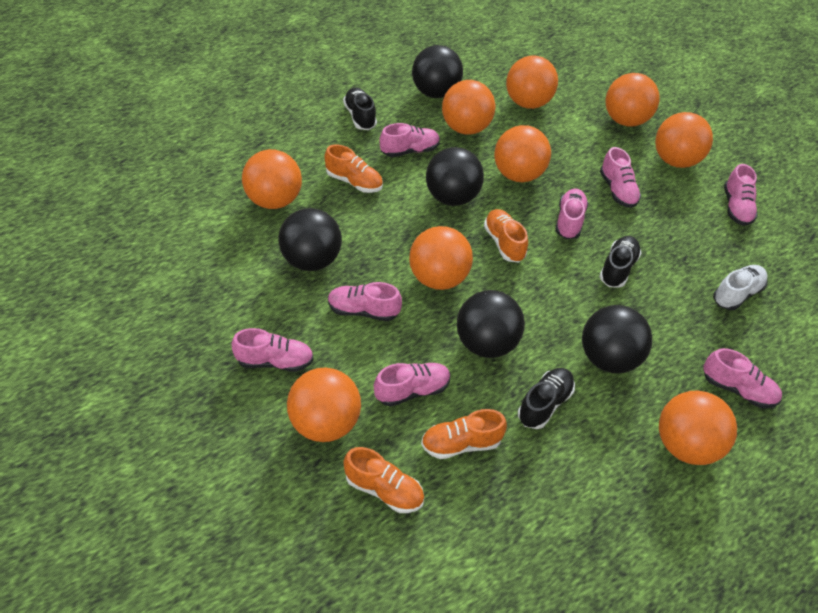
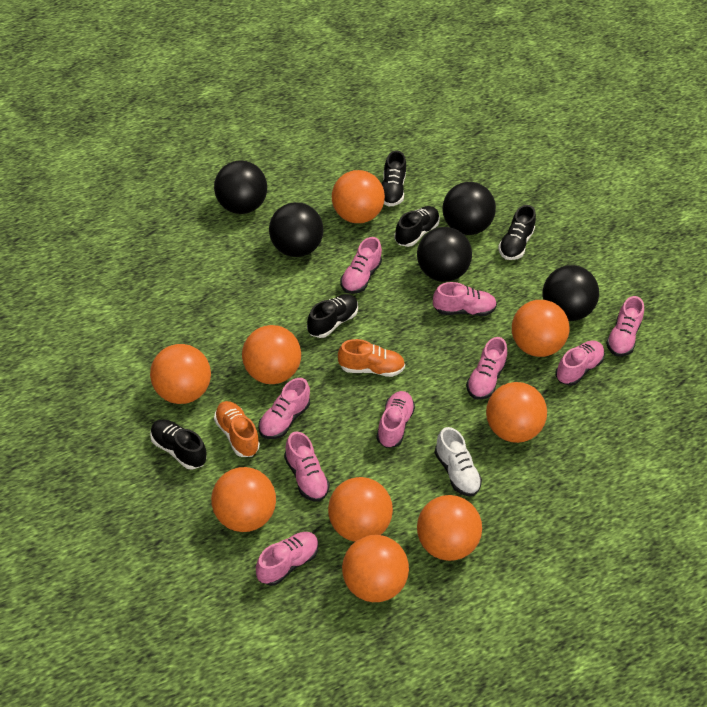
black shoe: 3 -> 5
orange shoe: 4 -> 2
pink shoe: 8 -> 9

